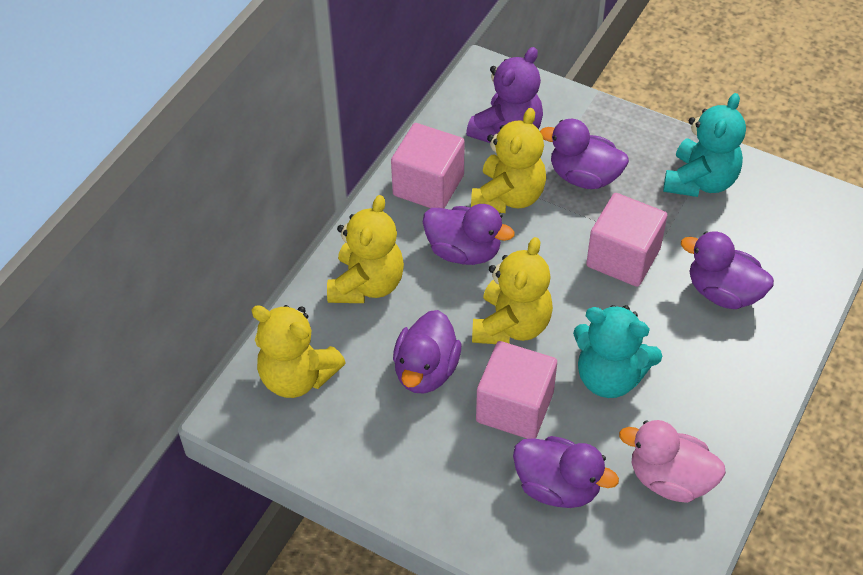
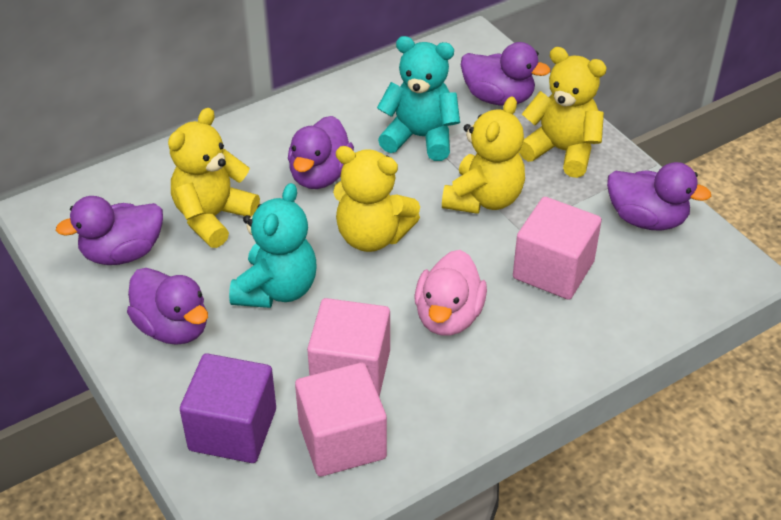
purple cube: 0 -> 1
purple teddy bear: 1 -> 0

